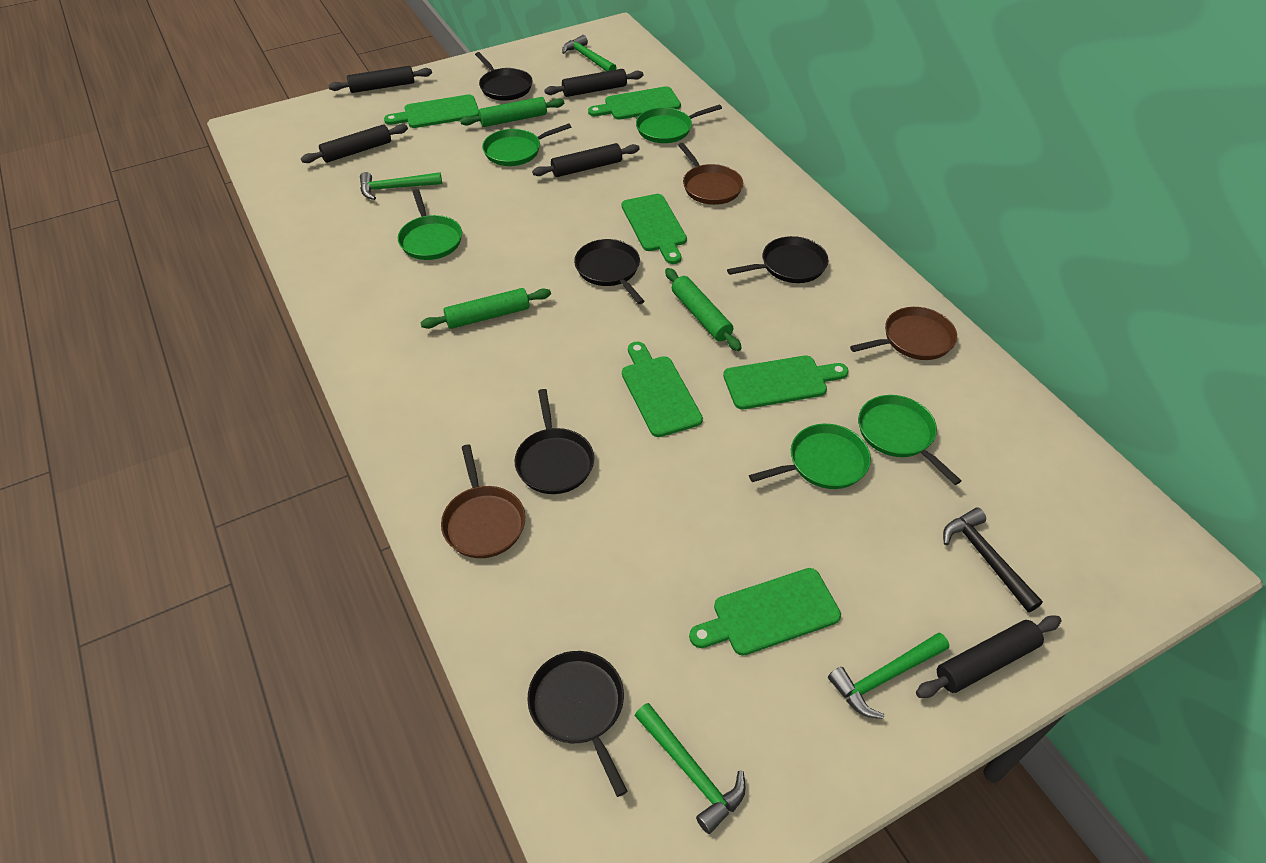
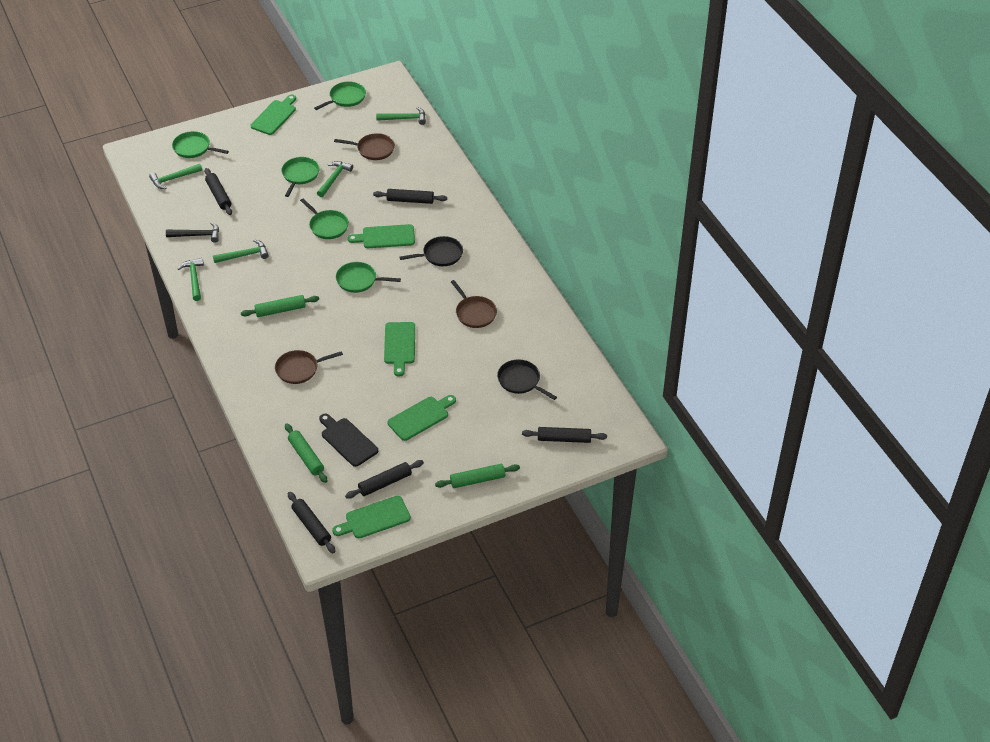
black cutting board: 0 -> 1
black pan: 5 -> 2
green cutting board: 6 -> 5
green hammer: 4 -> 5

